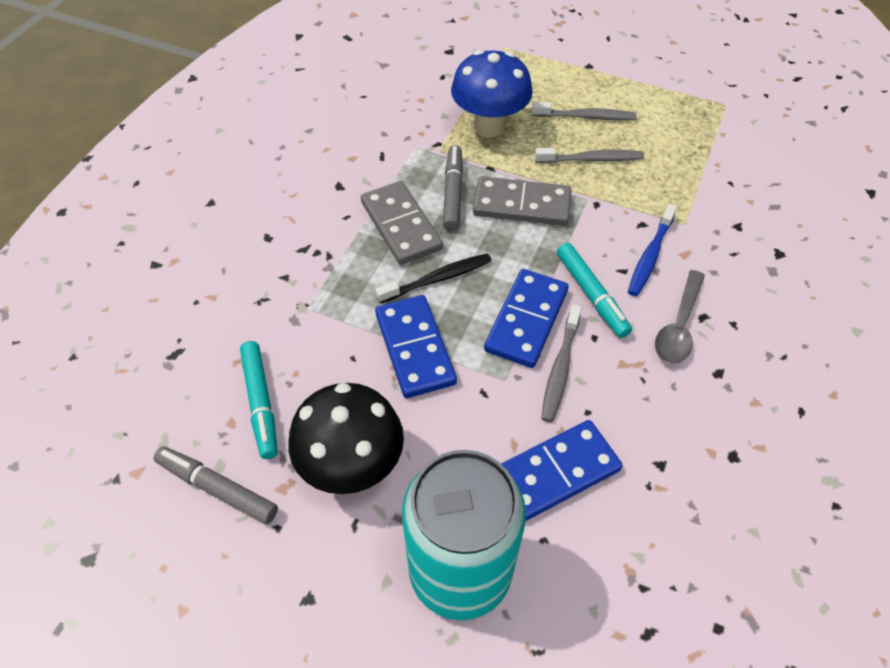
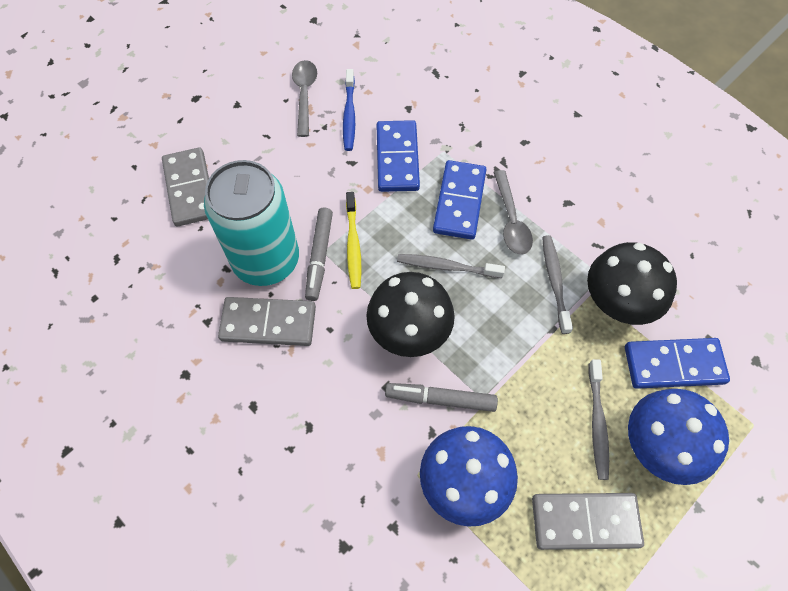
black mushroom: 1 -> 2
black toothbrush: 1 -> 0
blue mushroom: 1 -> 2
grey domino: 2 -> 3
grey spoon: 1 -> 2
turquoise marker: 2 -> 0
yellow toothbrush: 0 -> 1

